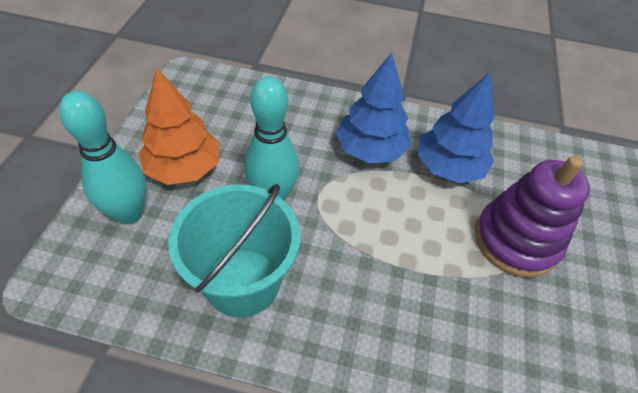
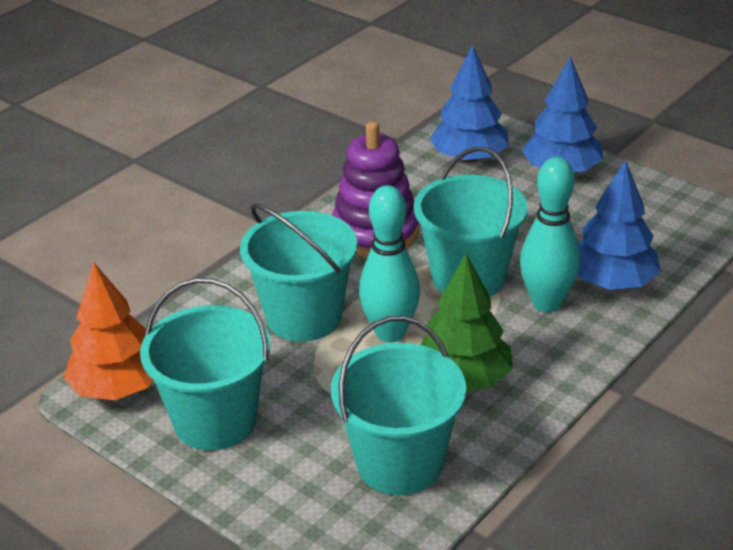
blue tree: 2 -> 3
green tree: 0 -> 1
turquoise bucket: 1 -> 4

